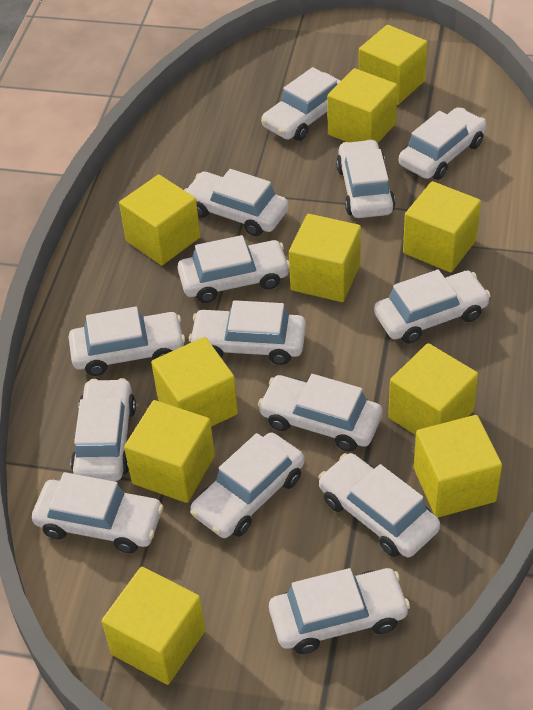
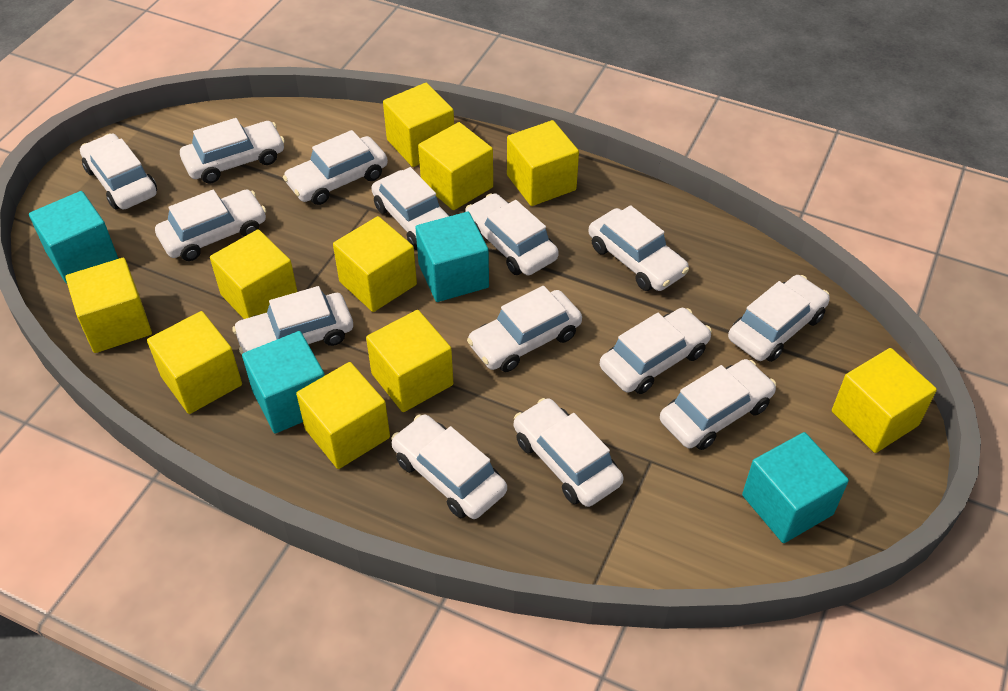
turquoise cube: 0 -> 4

